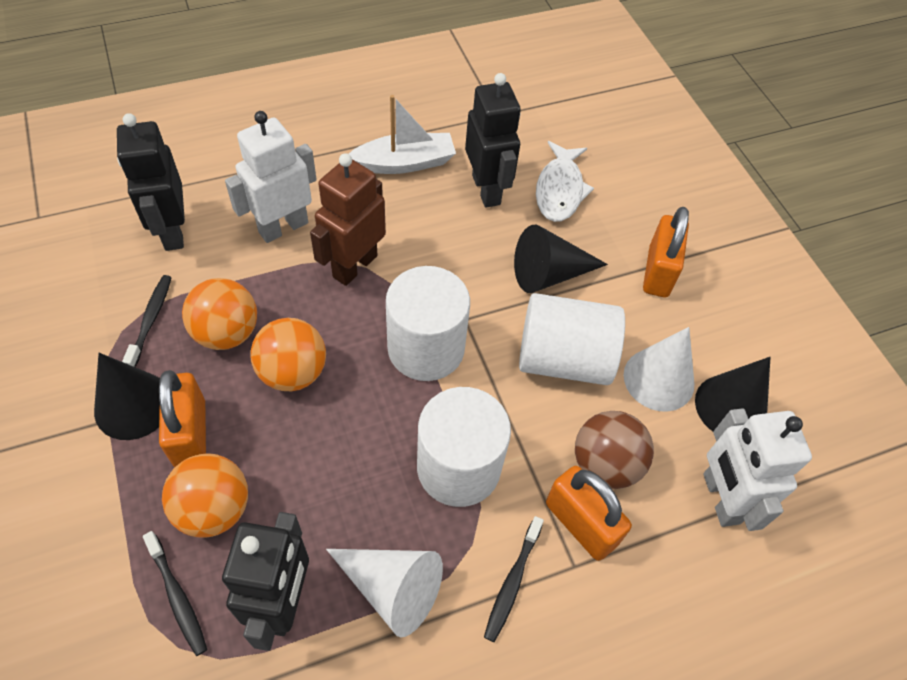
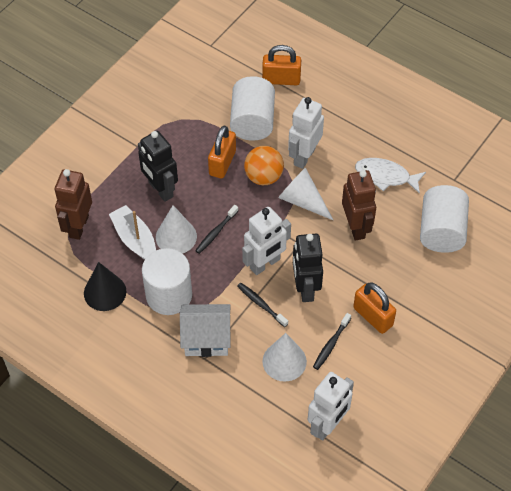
black cone: 3 -> 1
black robot: 3 -> 2
brown ball: 1 -> 0
brown robot: 1 -> 2
orange ball: 3 -> 1
white cone: 2 -> 3
white house: 0 -> 1
white robot: 2 -> 3

